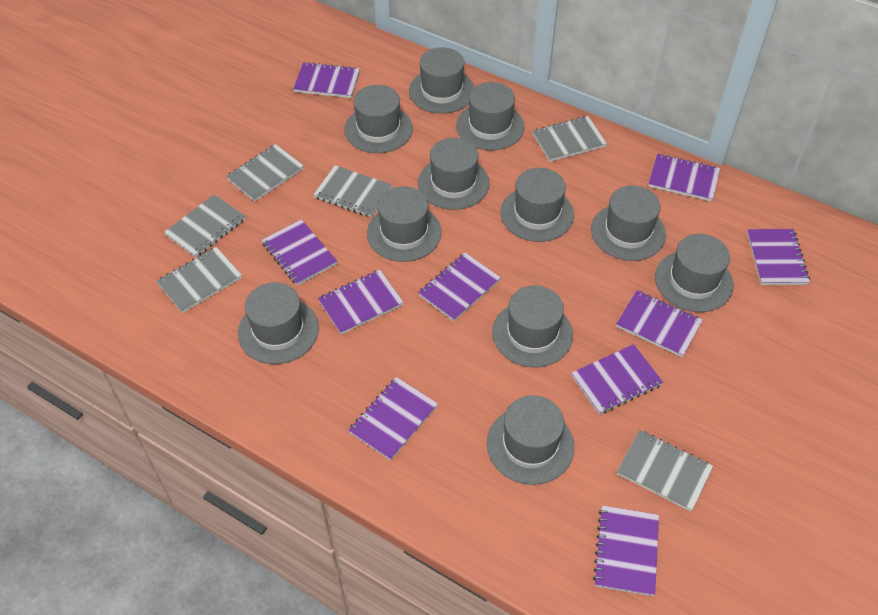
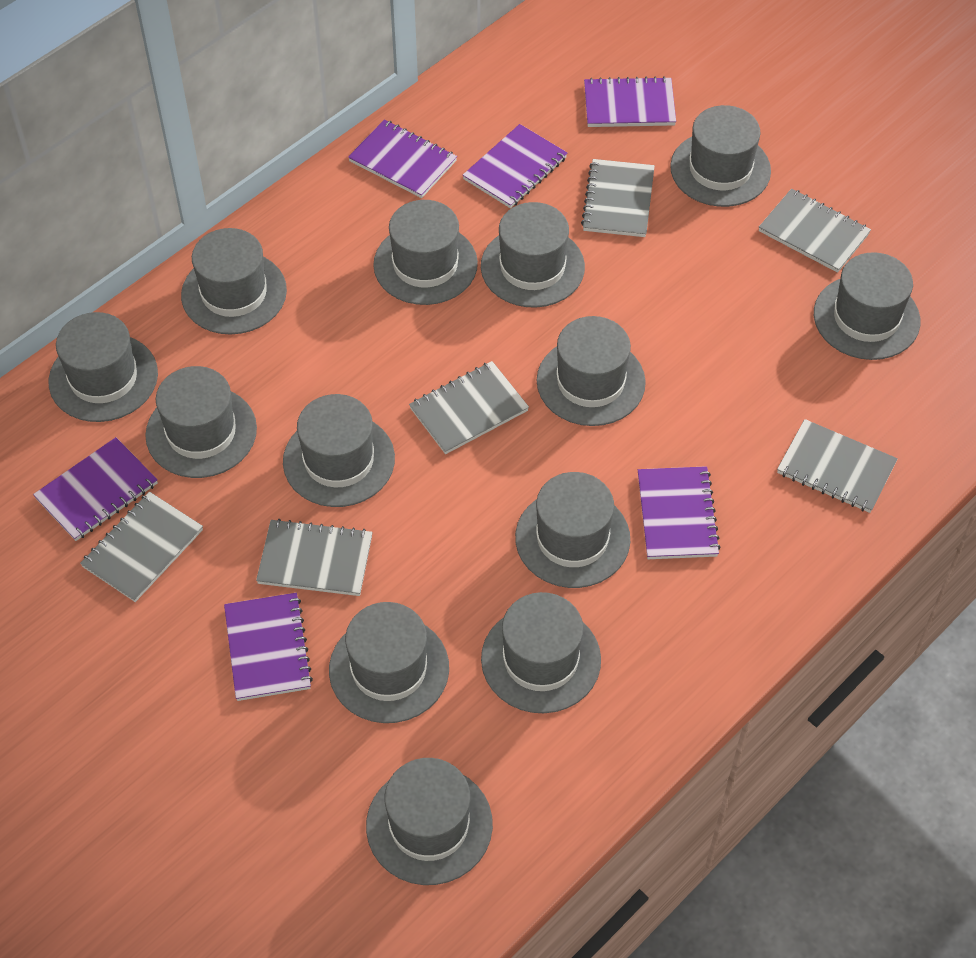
grey hat: 11 -> 13
purple notebook: 10 -> 6

